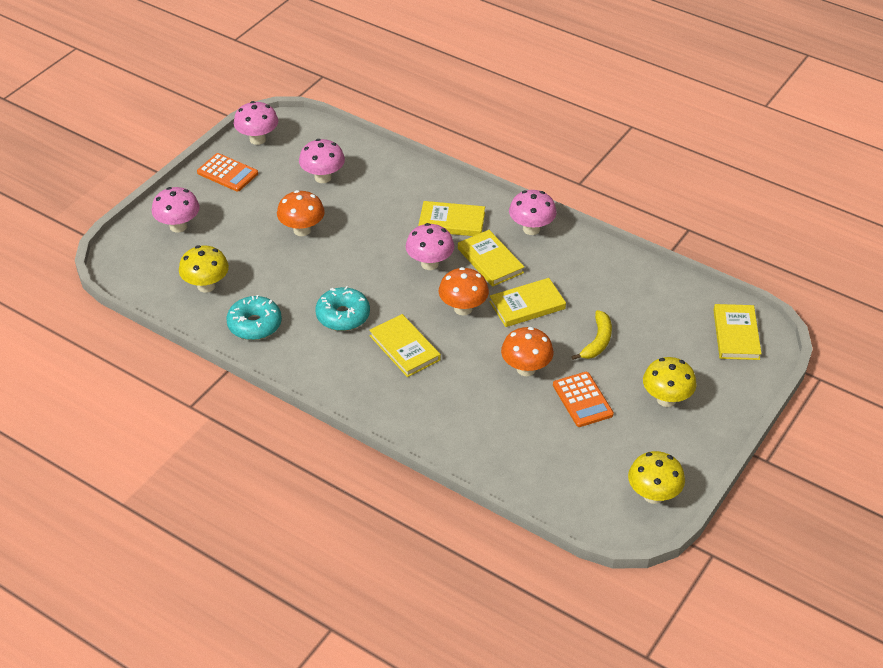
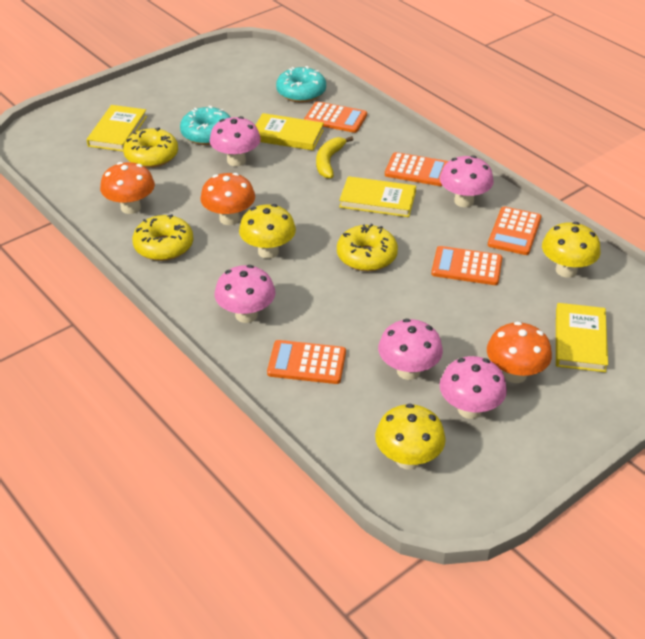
orange calculator: 2 -> 5
yellow book: 5 -> 4
yellow donut: 0 -> 3

